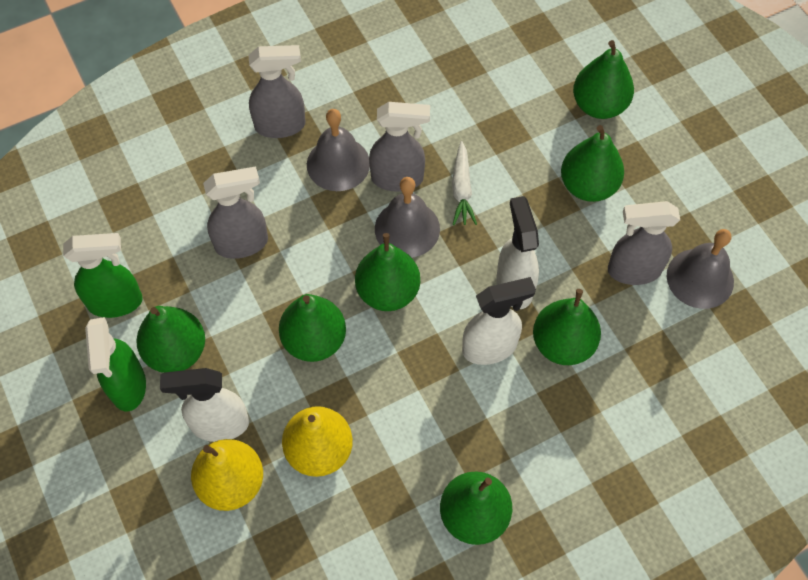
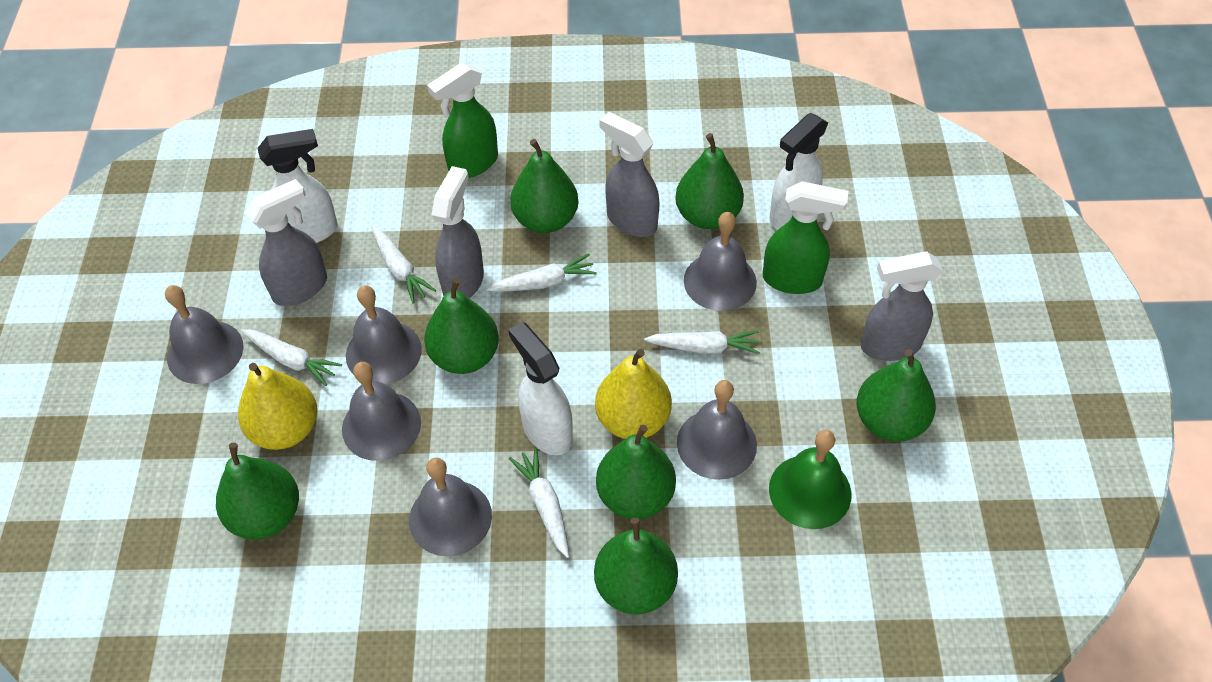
green bell: 0 -> 1
grey bell: 3 -> 6
white carrot: 1 -> 5

